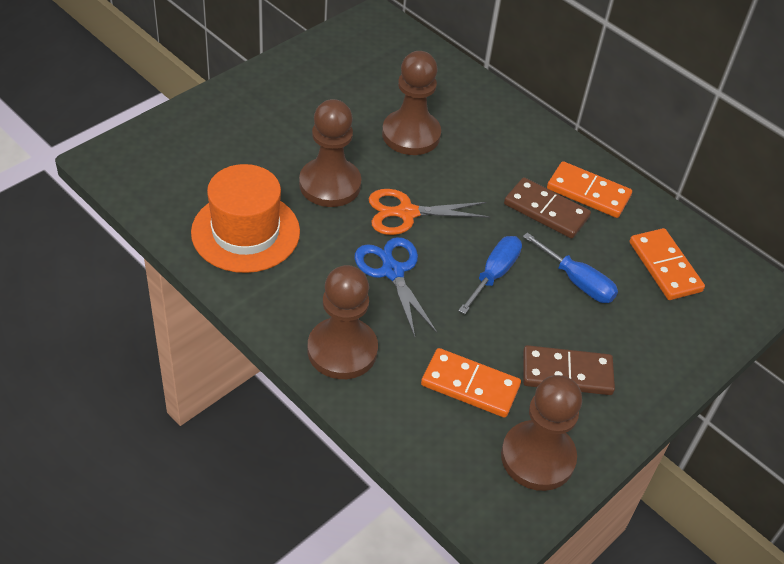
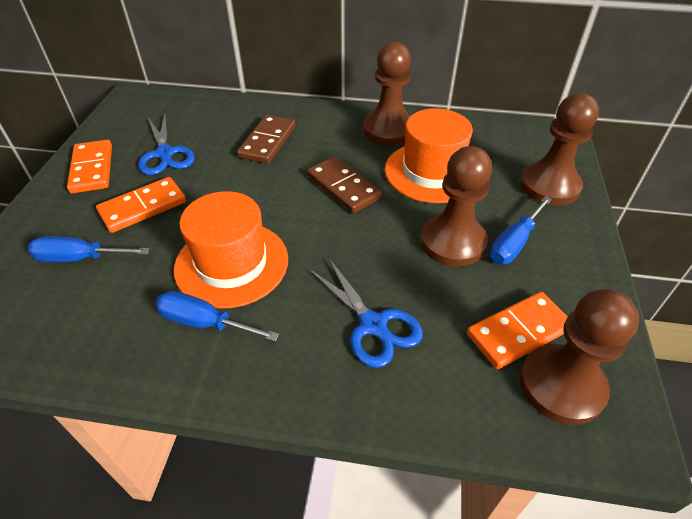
blue scissors: 1 -> 2
blue screwdriver: 2 -> 3
orange hat: 1 -> 2
orange scissors: 1 -> 0

